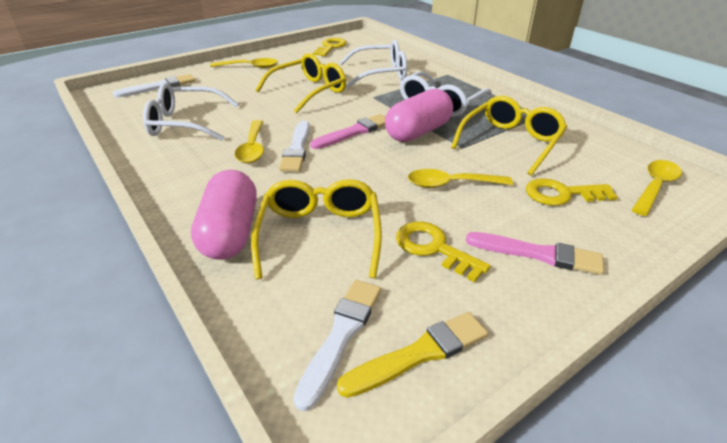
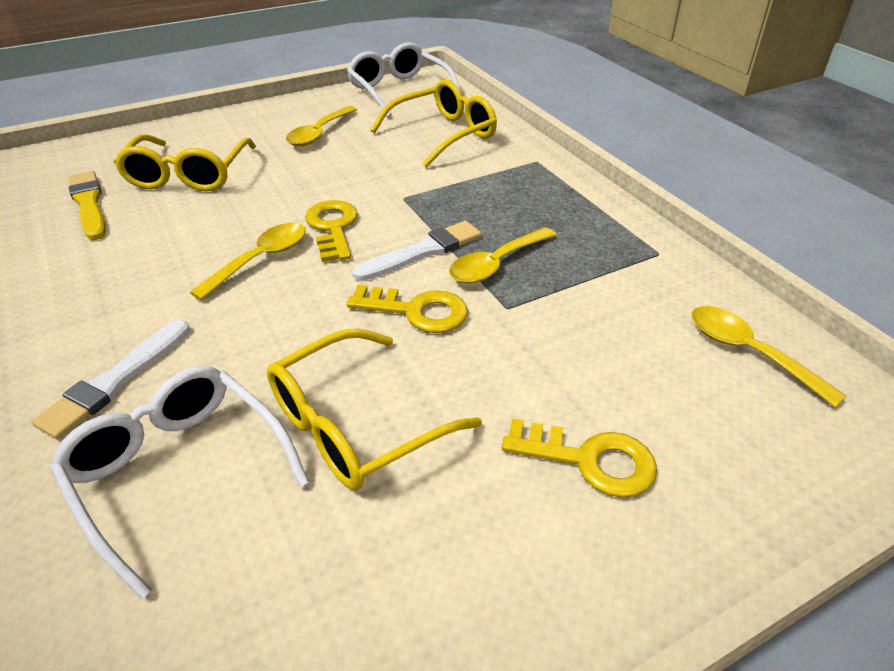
pink brush: 2 -> 0
pink capsule: 2 -> 0
white brush: 3 -> 2
white glasses: 3 -> 2

